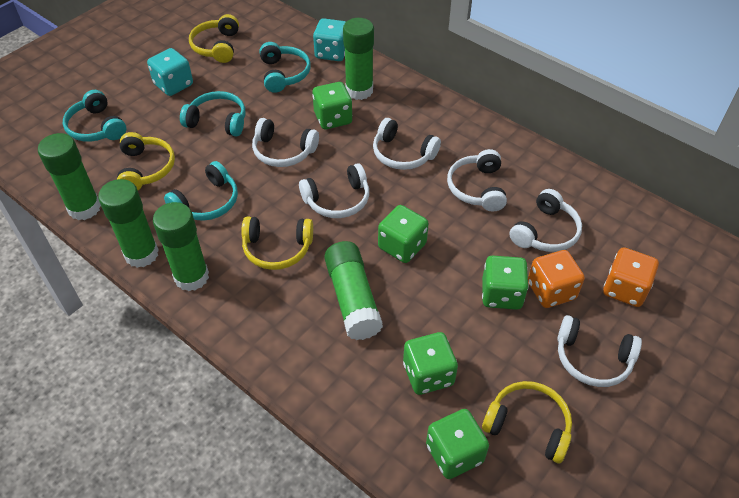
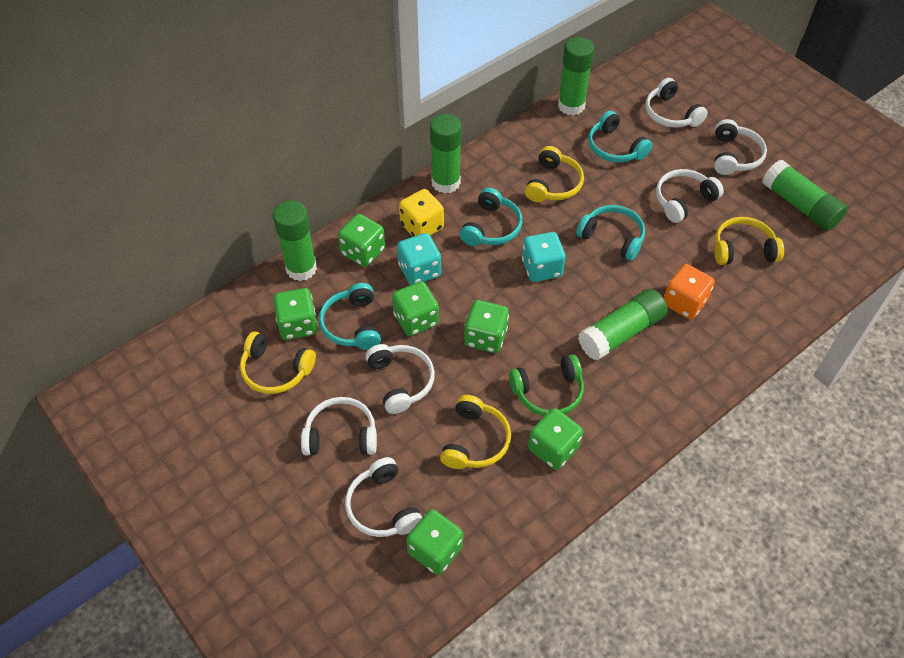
green dice: 5 -> 6
green headphones: 0 -> 1
orange dice: 2 -> 1
yellow dice: 0 -> 1

